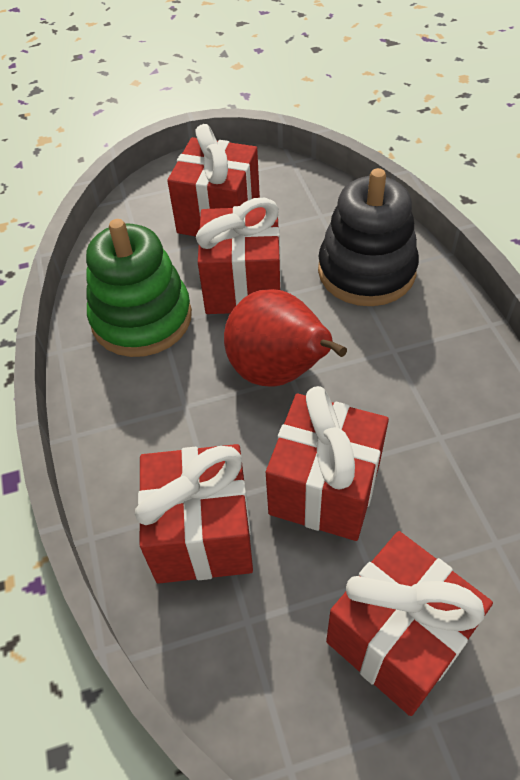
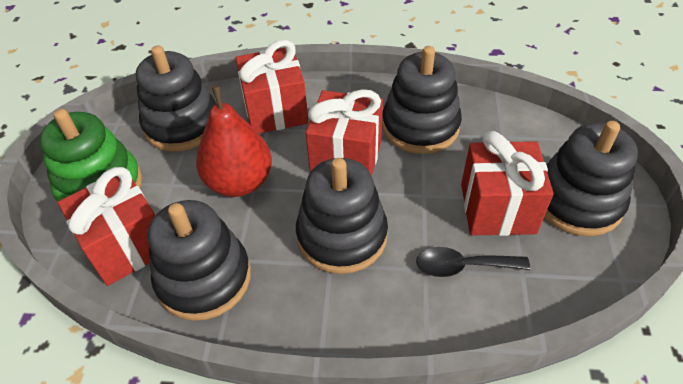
black spoon: 0 -> 1
black stacking toy: 1 -> 5
red gift: 5 -> 4

